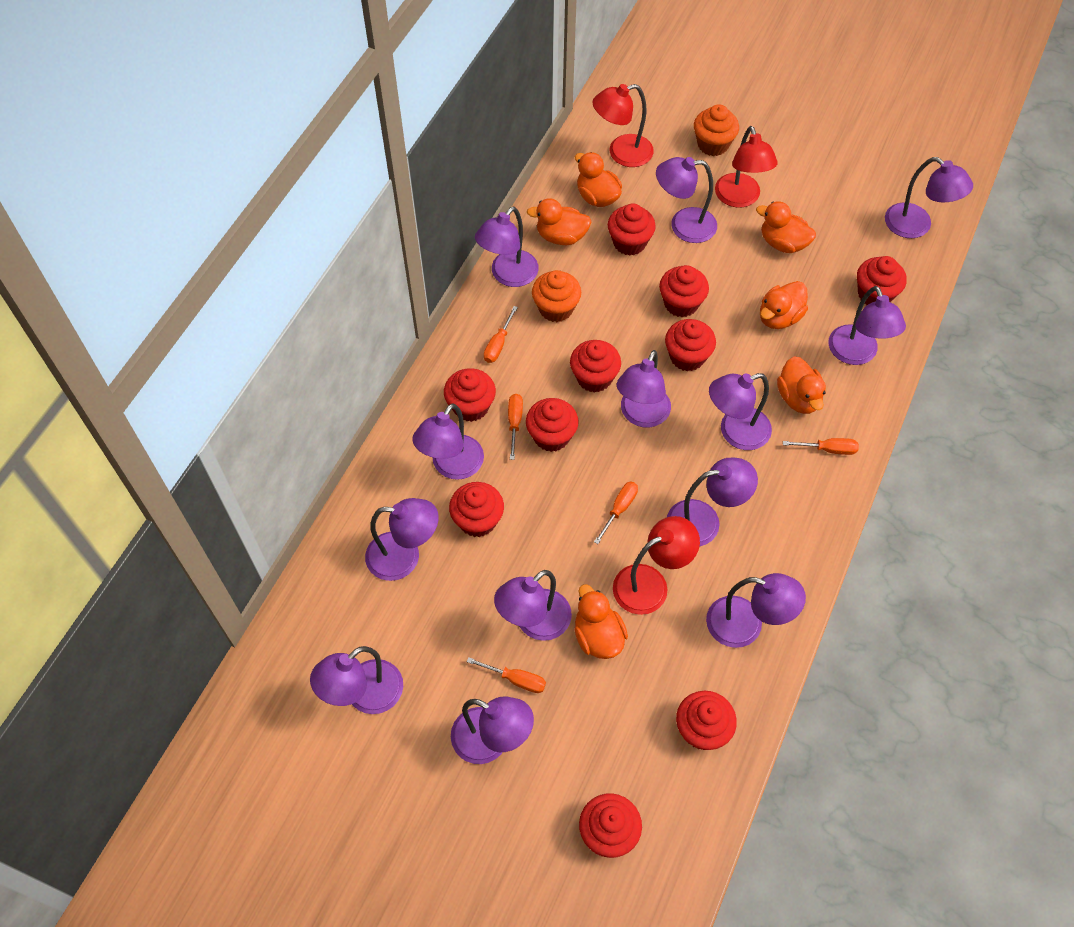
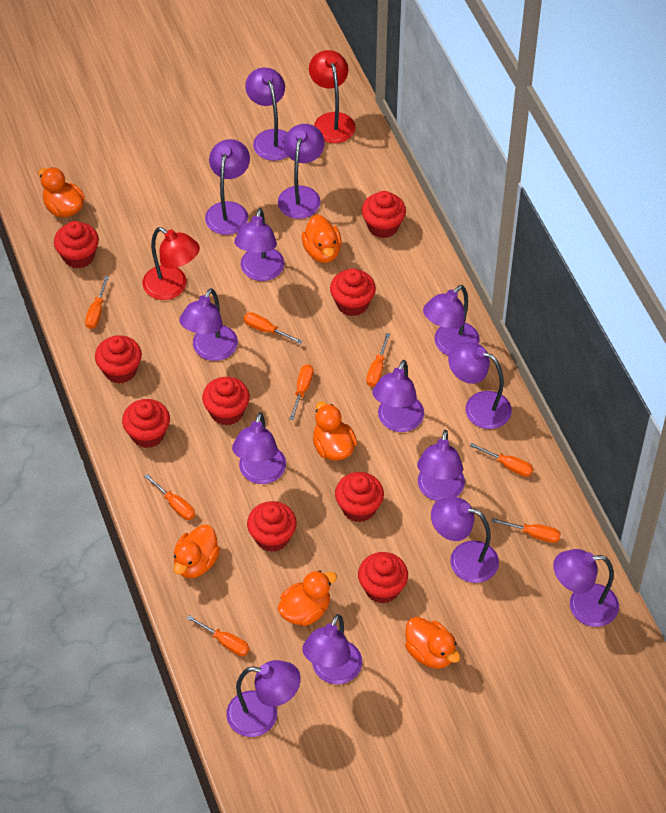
orange cupcake: 2 -> 0
orange screwdriver: 5 -> 8
purple lamp: 13 -> 14
red cupcake: 10 -> 9
red lamp: 3 -> 2

